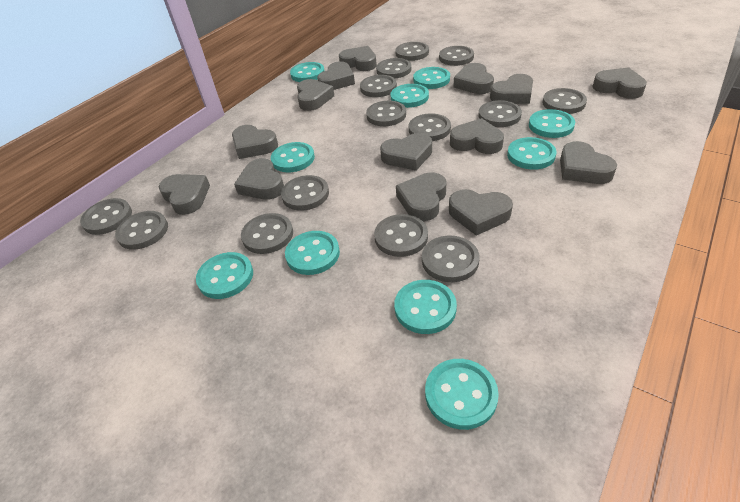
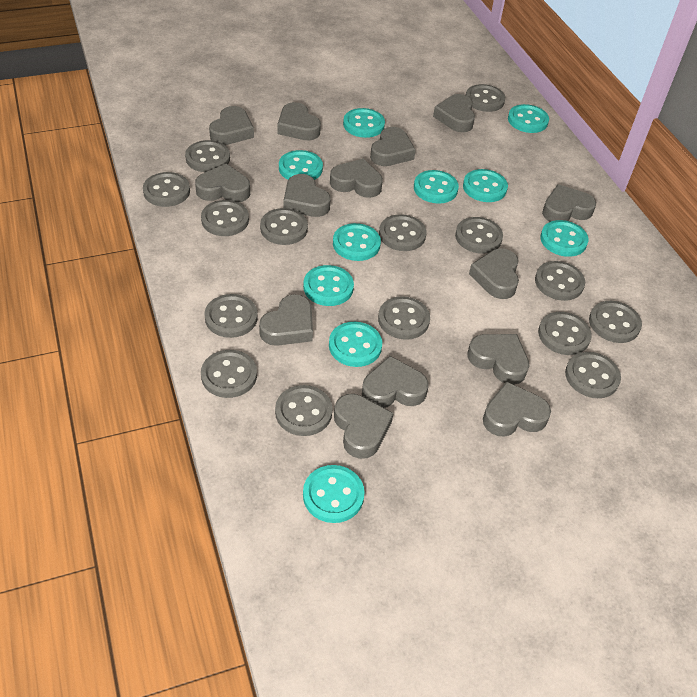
grey button: 14 -> 15

